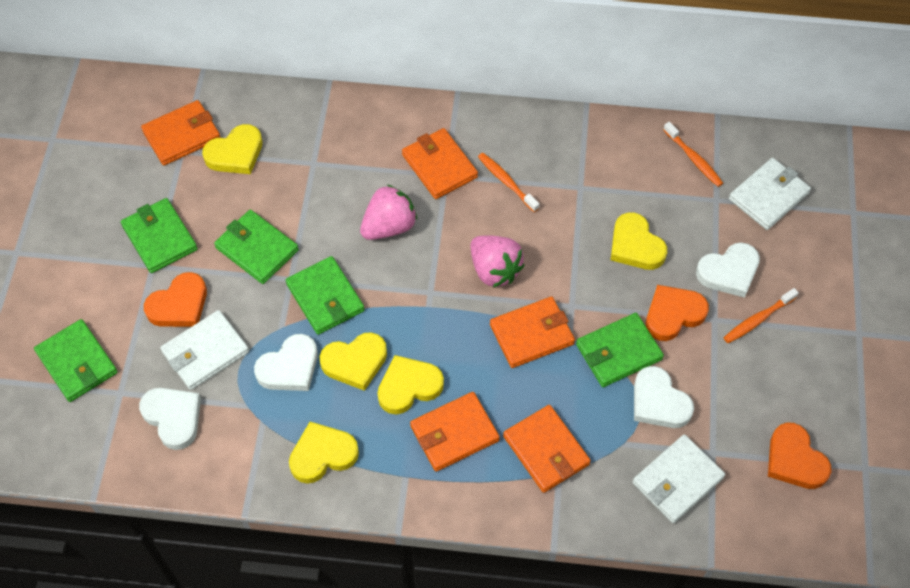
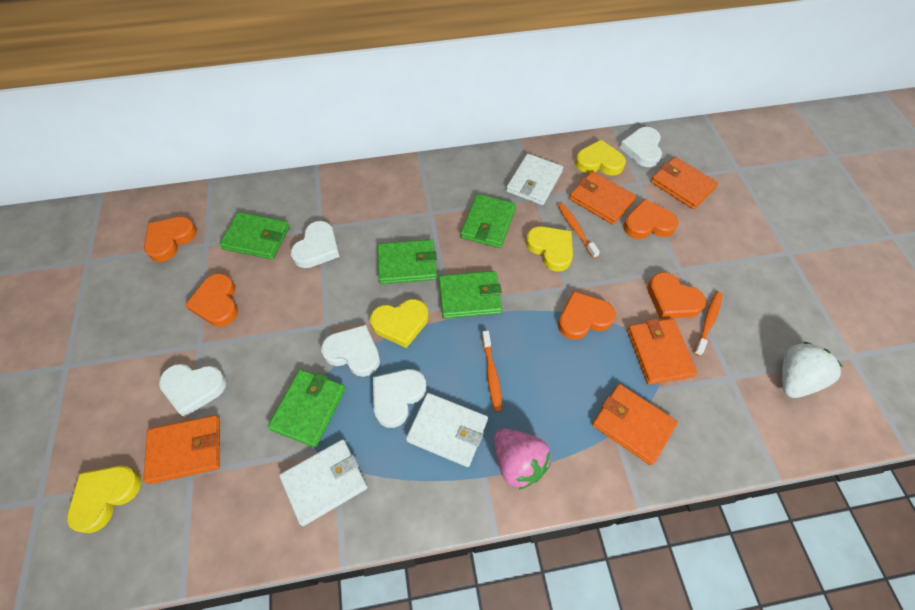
orange heart: 3 -> 5
pink strawberry: 2 -> 1
white heart: 4 -> 5
white strawberry: 0 -> 1
yellow heart: 5 -> 4

